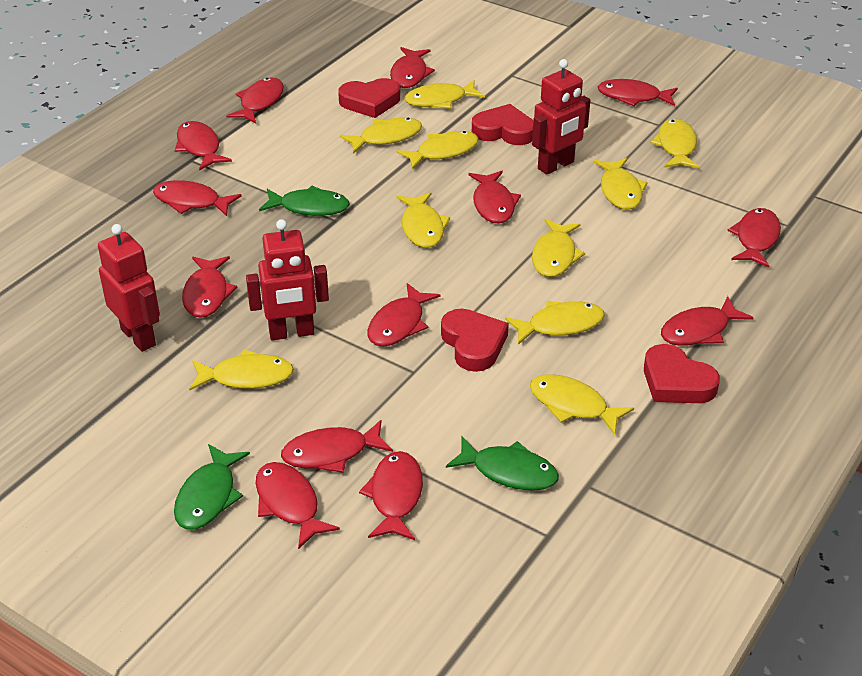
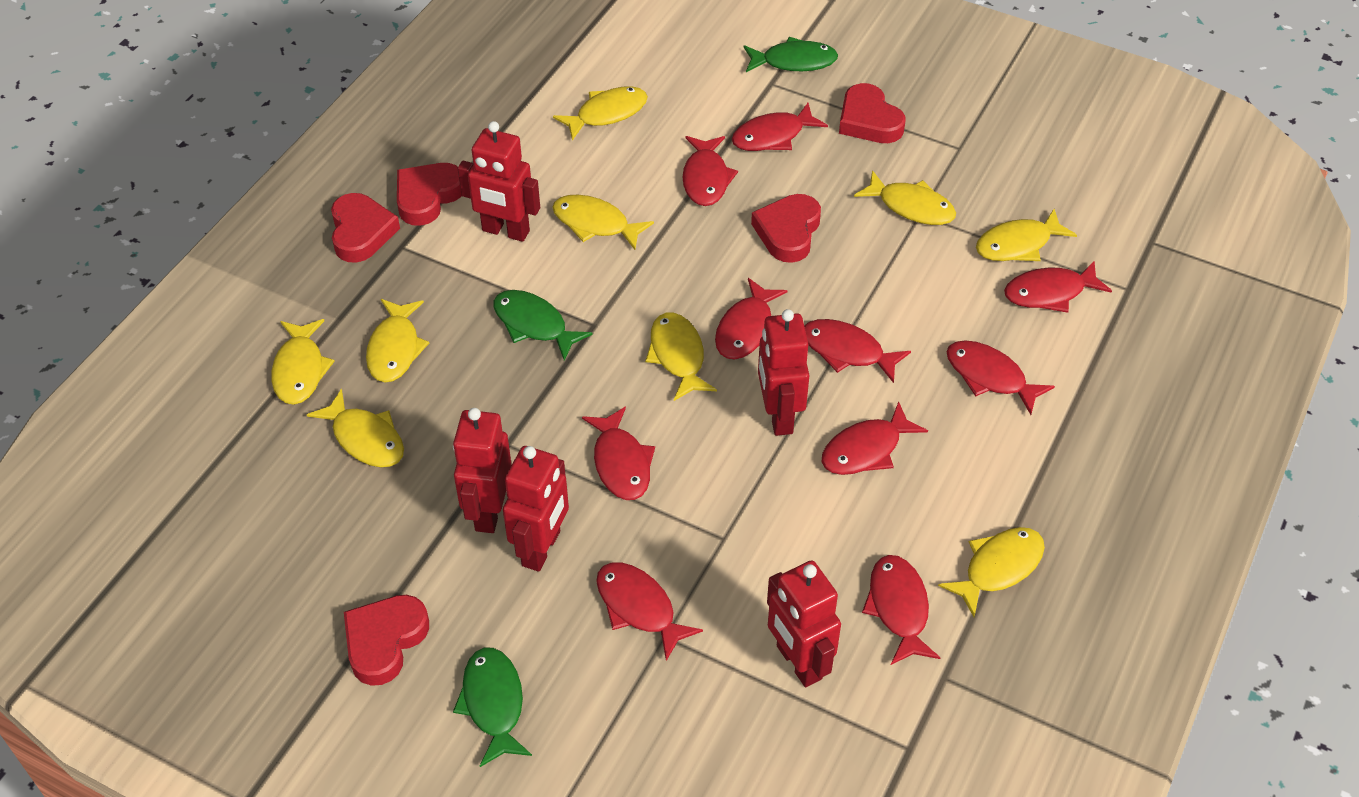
red fish: 13 -> 10
red heart: 4 -> 5
red robot: 3 -> 5
yellow fish: 10 -> 9

